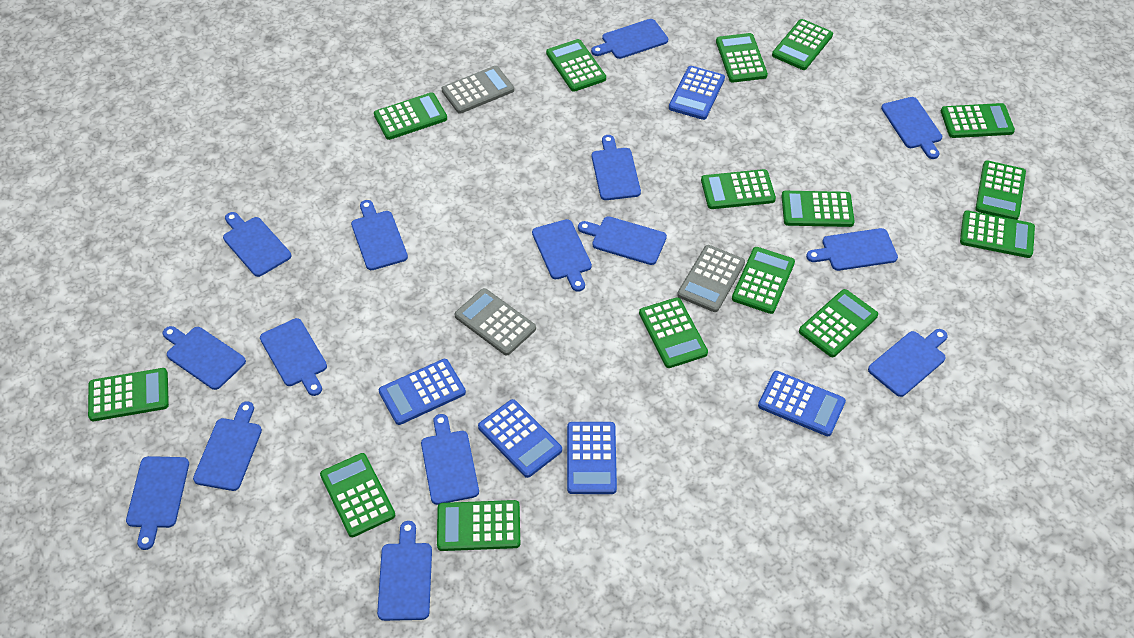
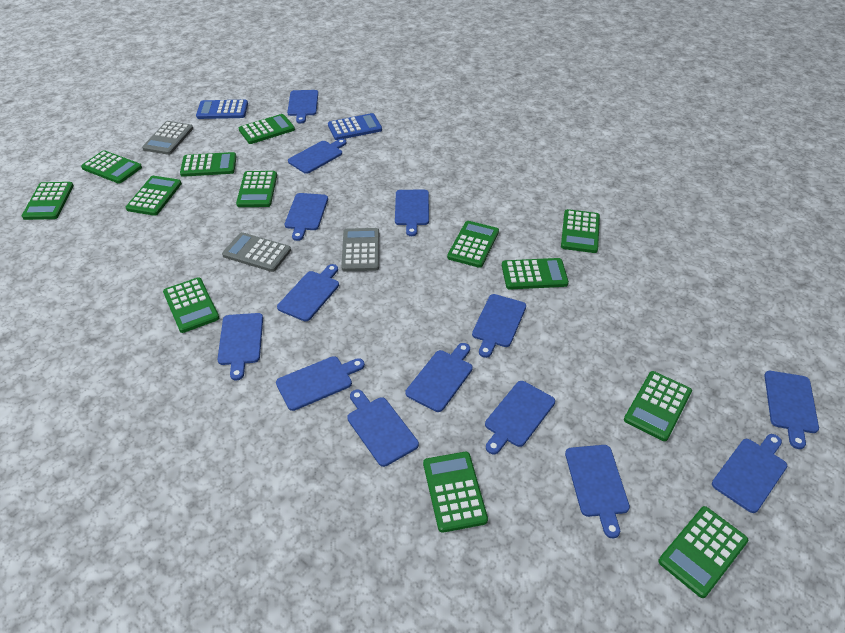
blue calculator: 5 -> 2
blue cutting board: 15 -> 14
green calculator: 15 -> 13

